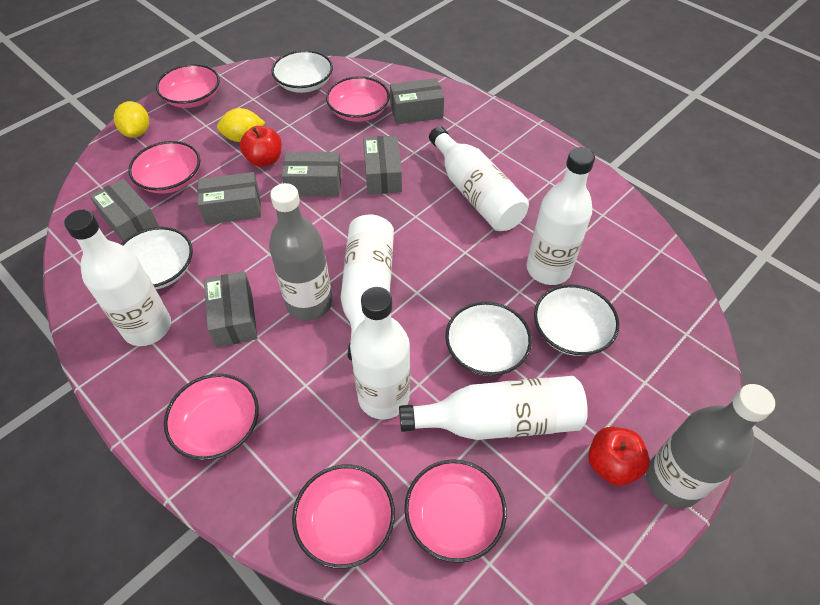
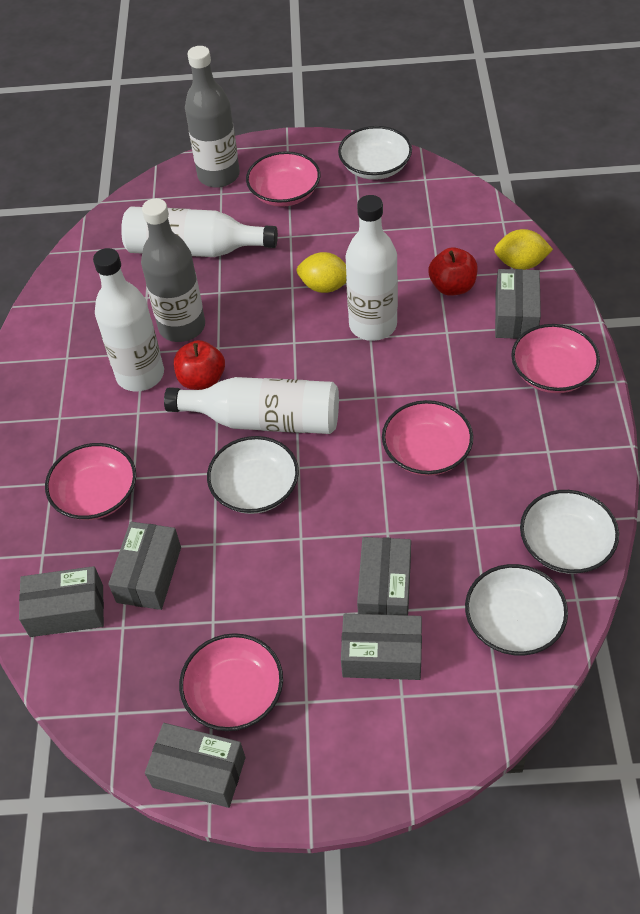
pink bowl: 6 -> 5
white bottle: 6 -> 4

